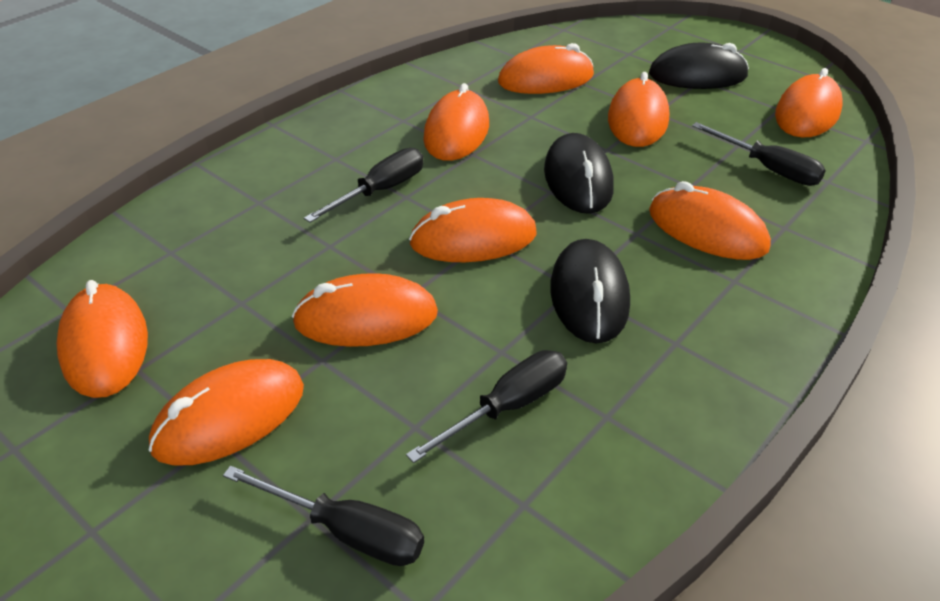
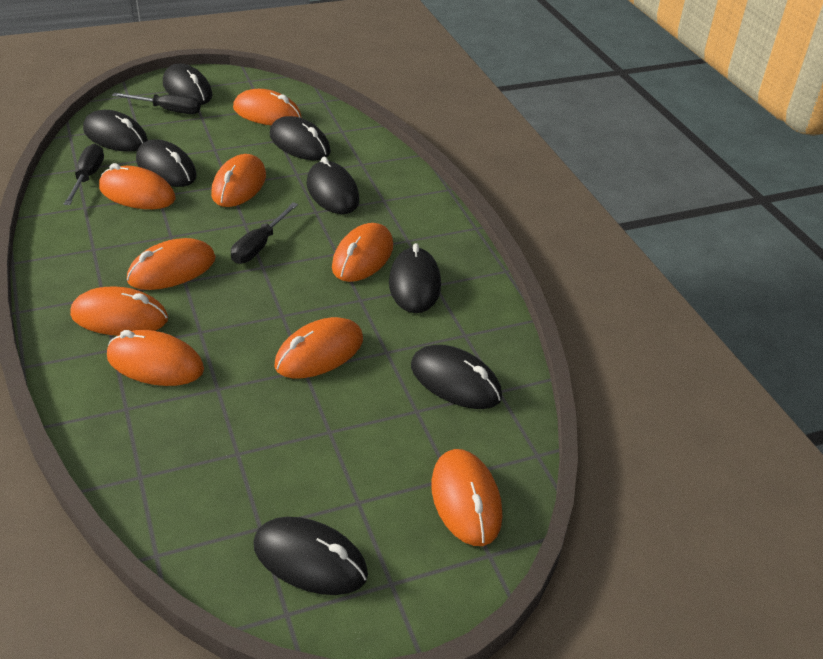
black mouse: 3 -> 8
black screwdriver: 4 -> 3

